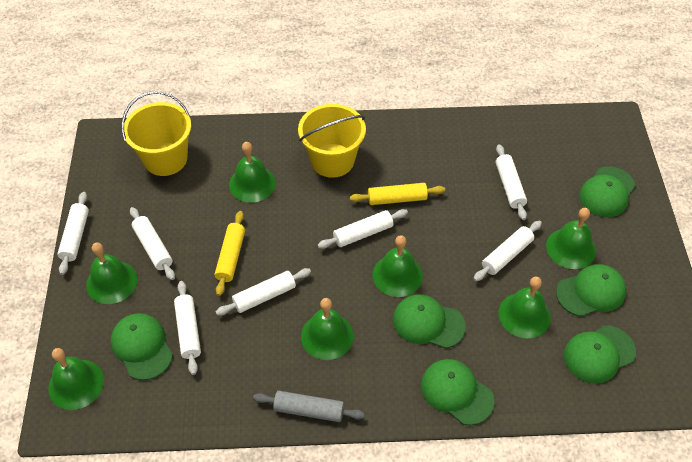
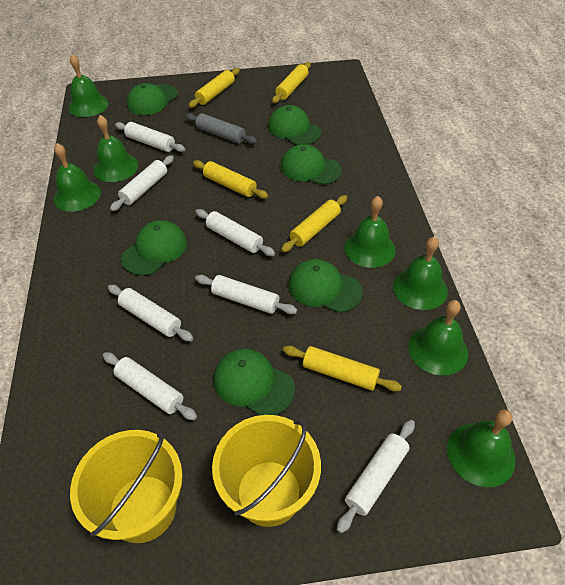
yellow rolling pin: 2 -> 5

